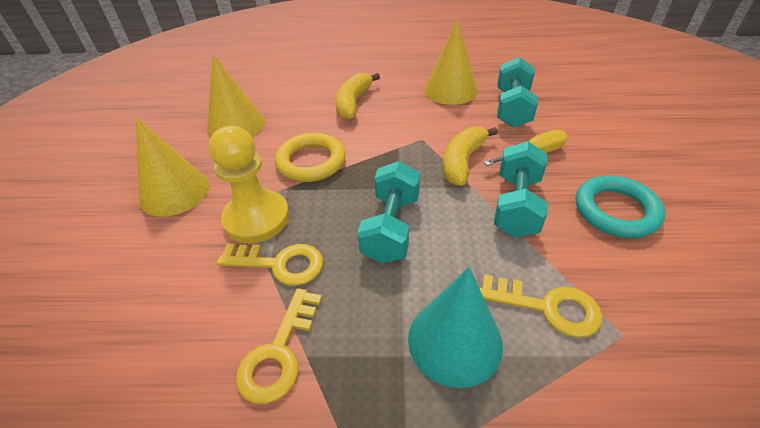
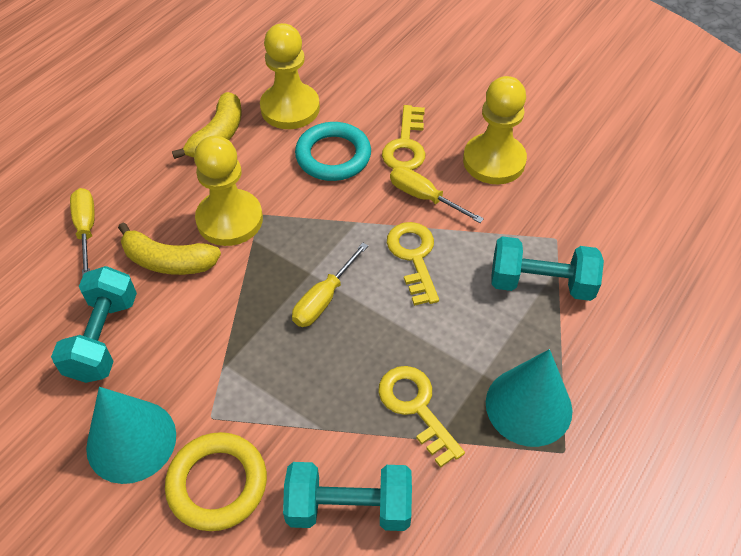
turquoise cone: 1 -> 2
yellow cone: 3 -> 0
yellow pawn: 1 -> 3
yellow screwdriver: 1 -> 3

